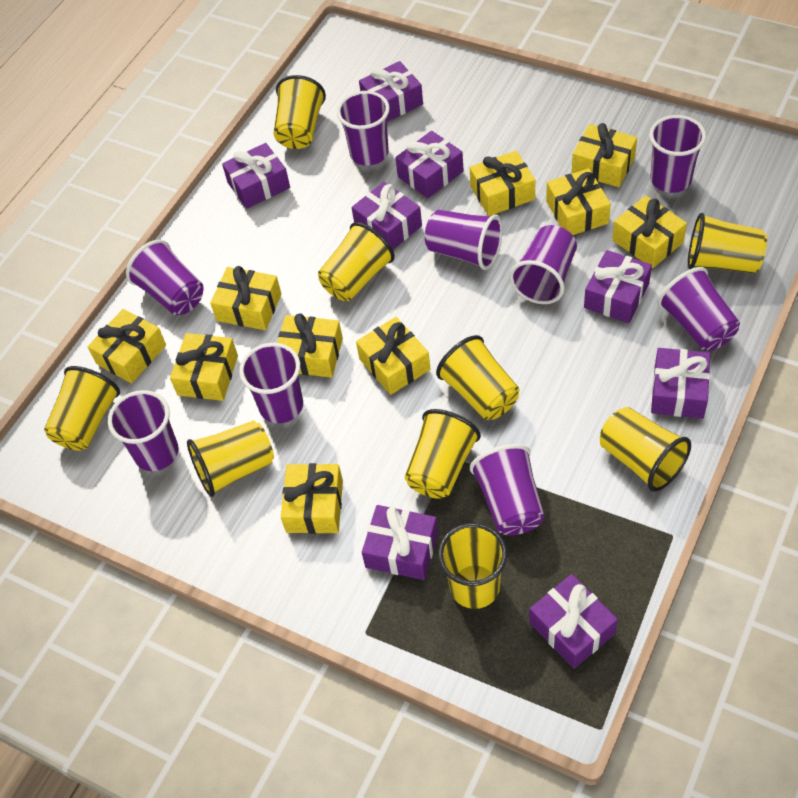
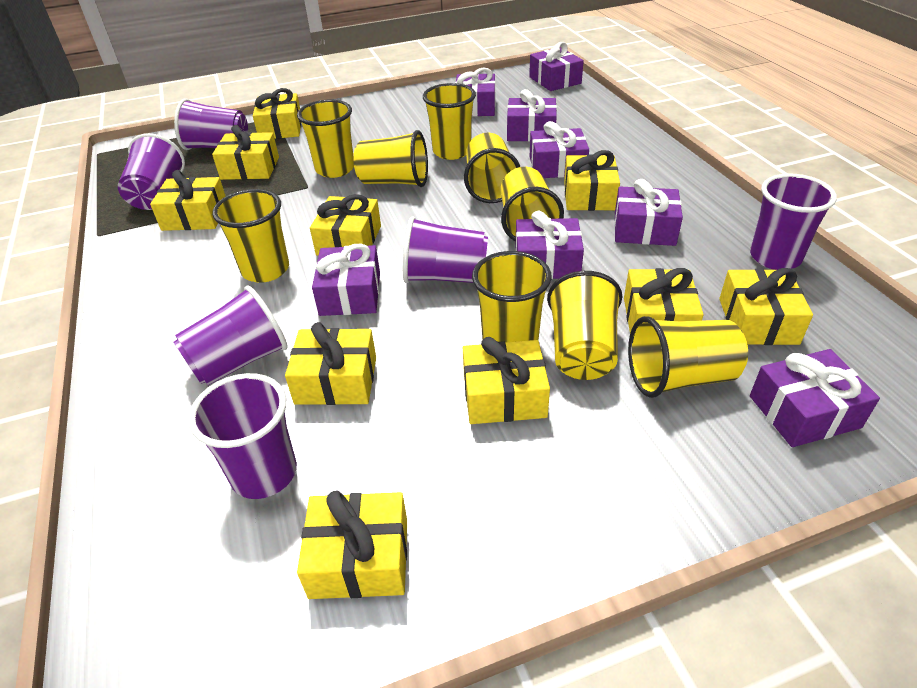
purple cup: 9 -> 6

